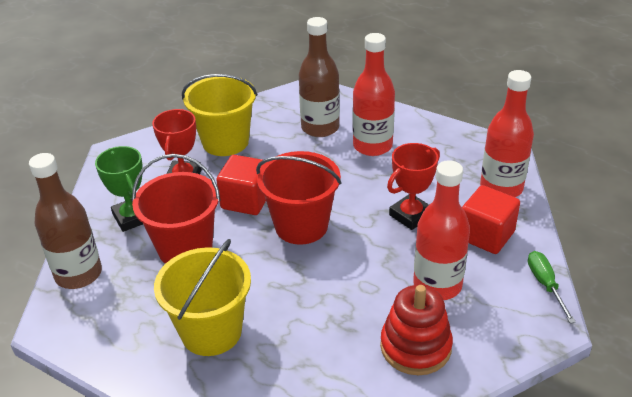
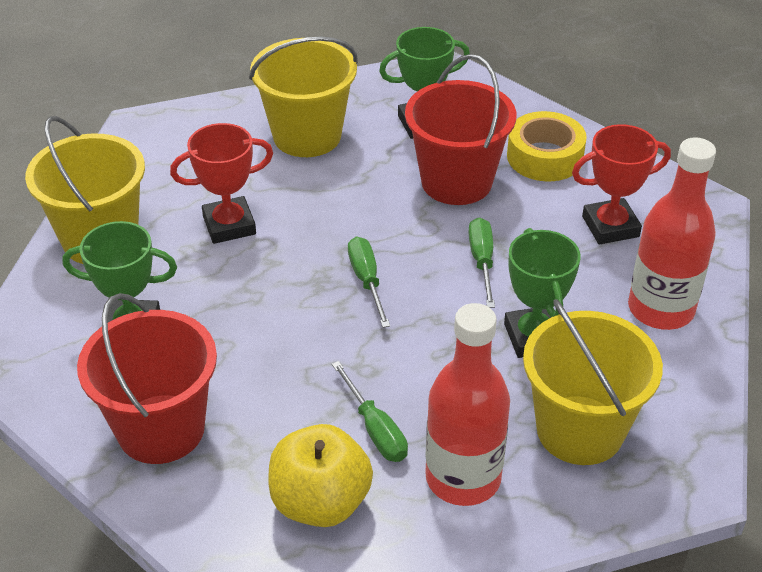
brown bottle: 2 -> 0
green screwdriver: 1 -> 3
green trophy: 1 -> 3
red bottle: 3 -> 2
red cube: 2 -> 0
red stacking toy: 1 -> 0
yellow apple: 0 -> 1
yellow bucket: 2 -> 3
yellow tape: 0 -> 1

